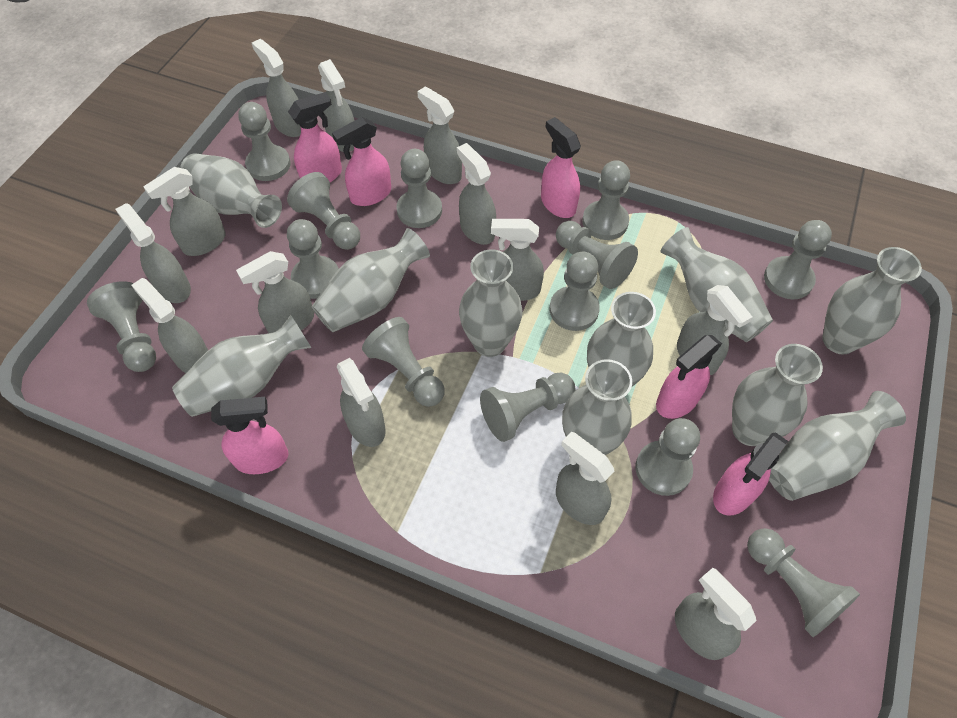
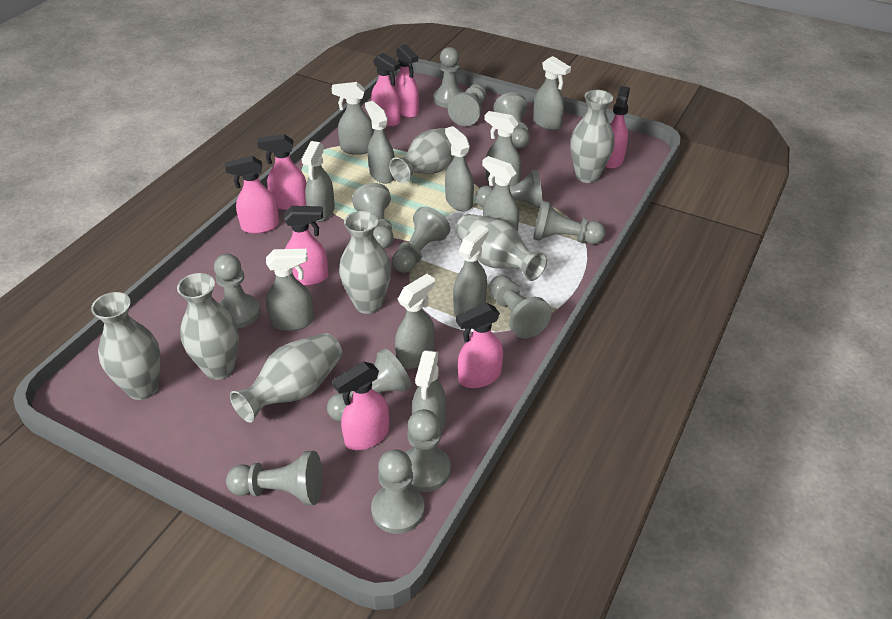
grey spray bottle: 13 -> 11
grey vase: 10 -> 7
pink spray bottle: 6 -> 8

